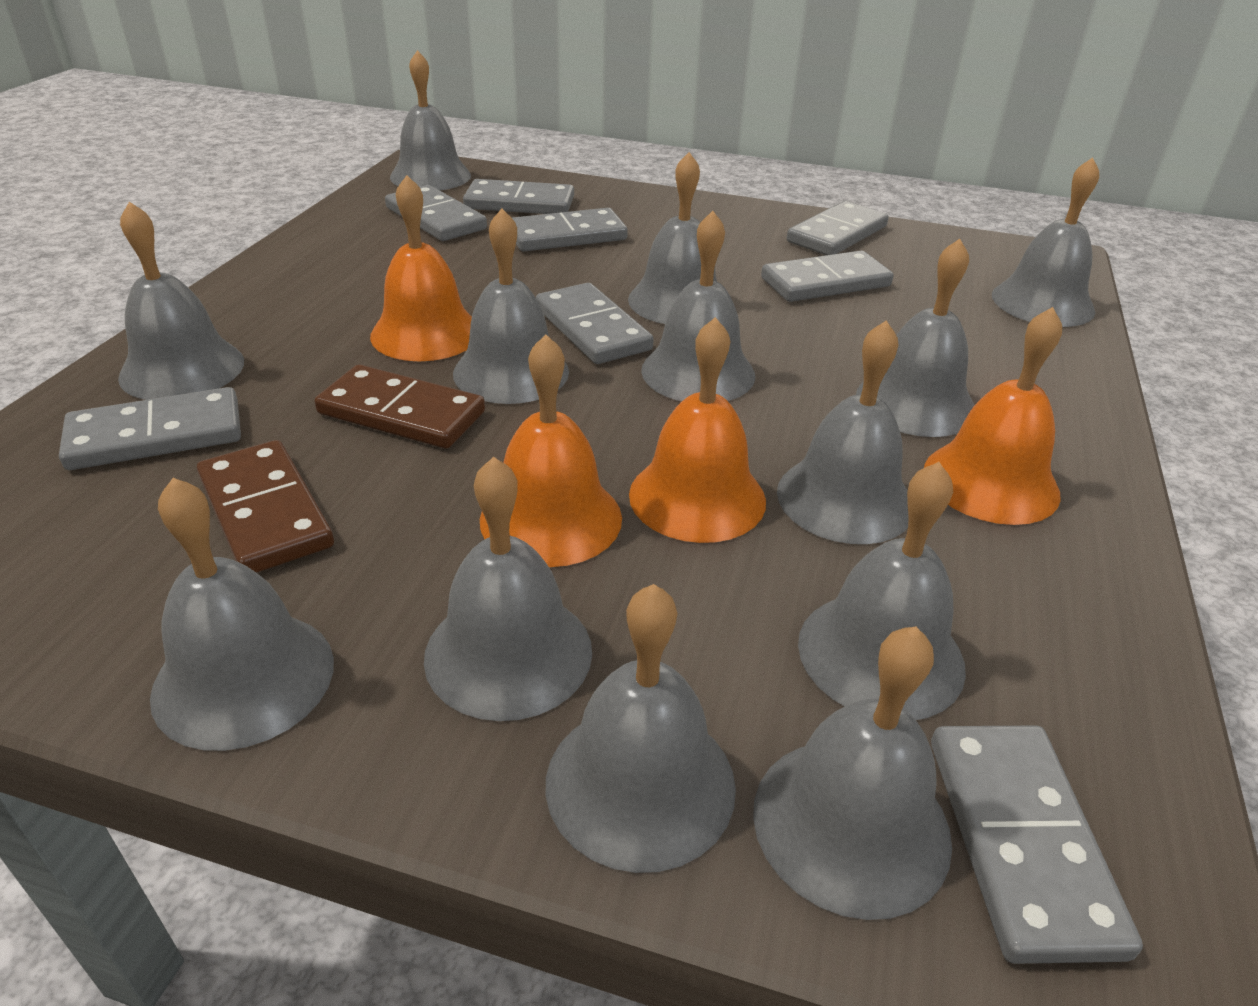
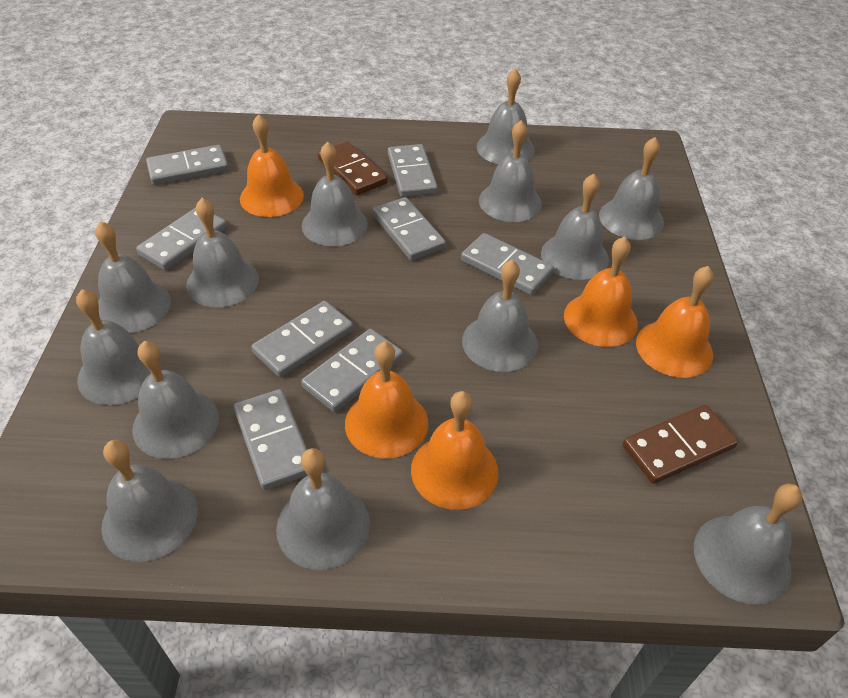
orange bell: 4 -> 5

